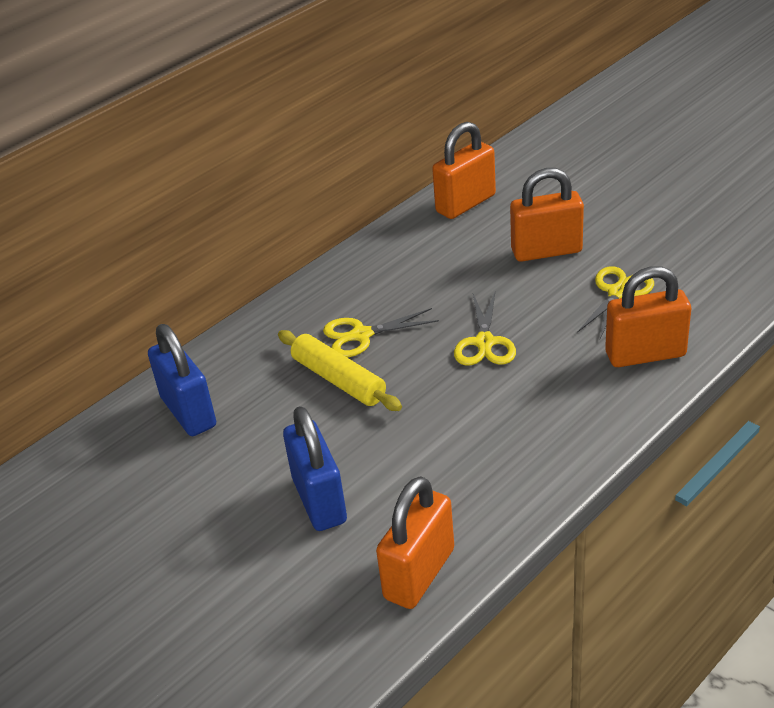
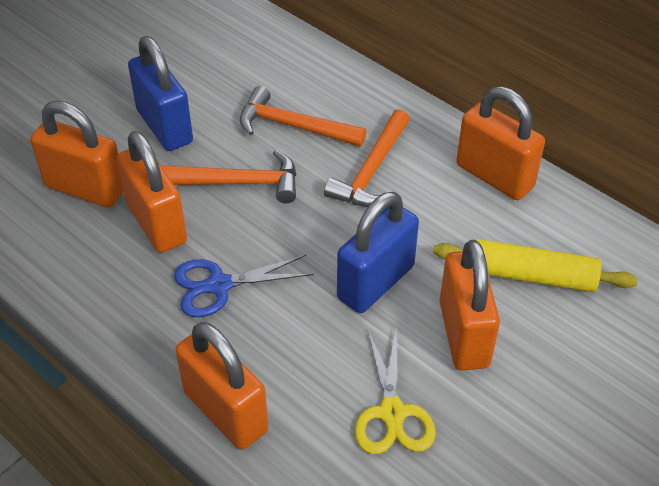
blue scissors: 0 -> 1
orange hammer: 0 -> 3
orange padlock: 4 -> 5
yellow scissors: 3 -> 1

